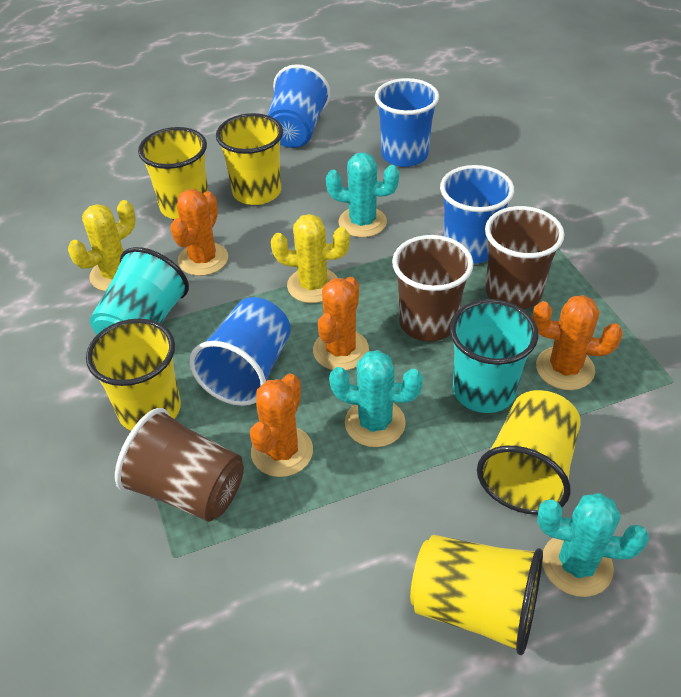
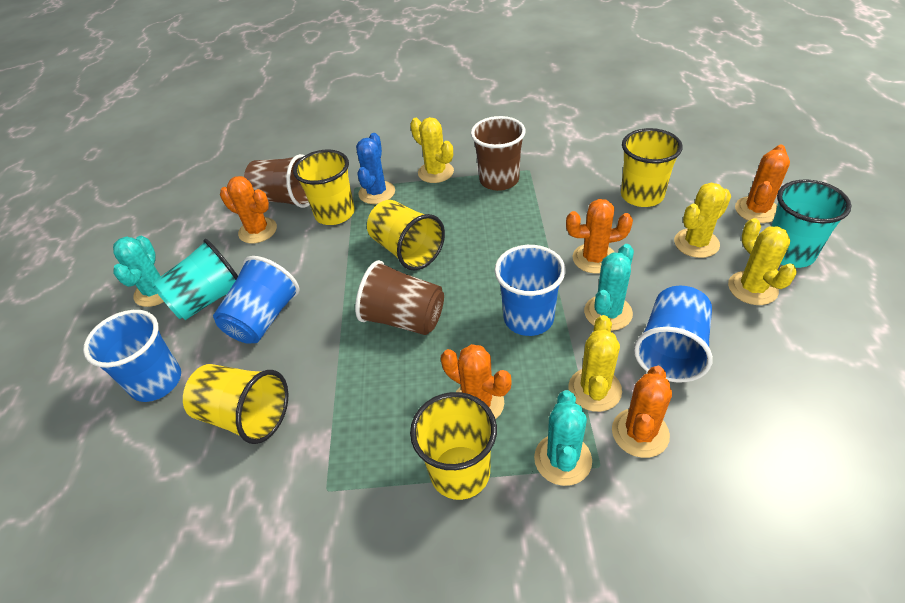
blue cactus: 0 -> 1
orange cactus: 4 -> 5
yellow cactus: 2 -> 4

